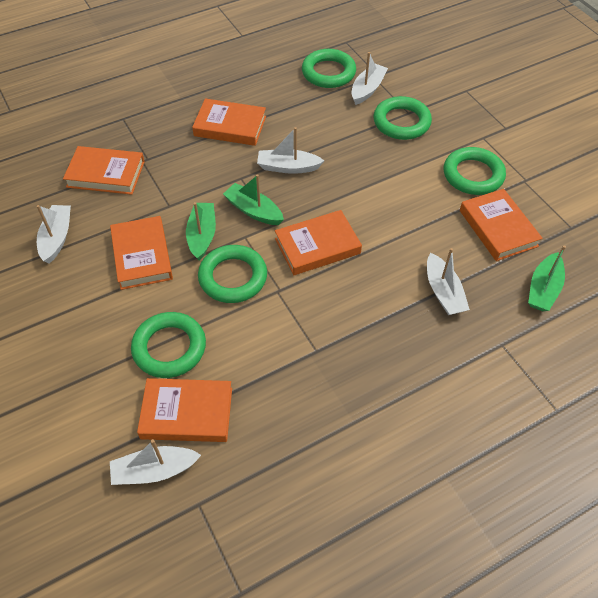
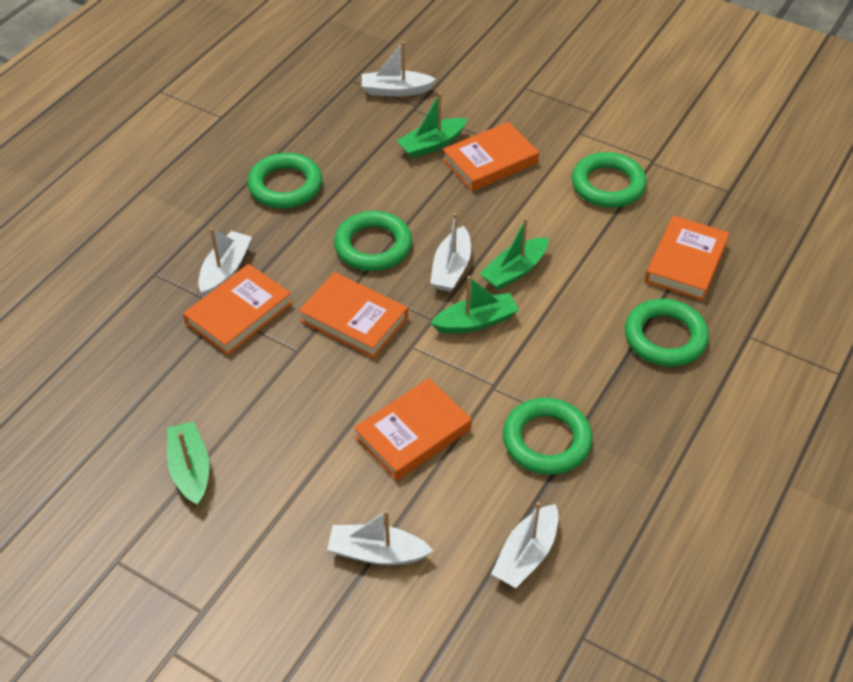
green boat: 3 -> 4
orange book: 6 -> 5

